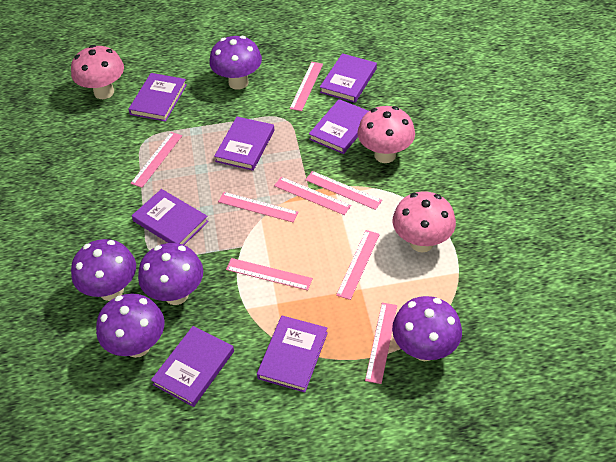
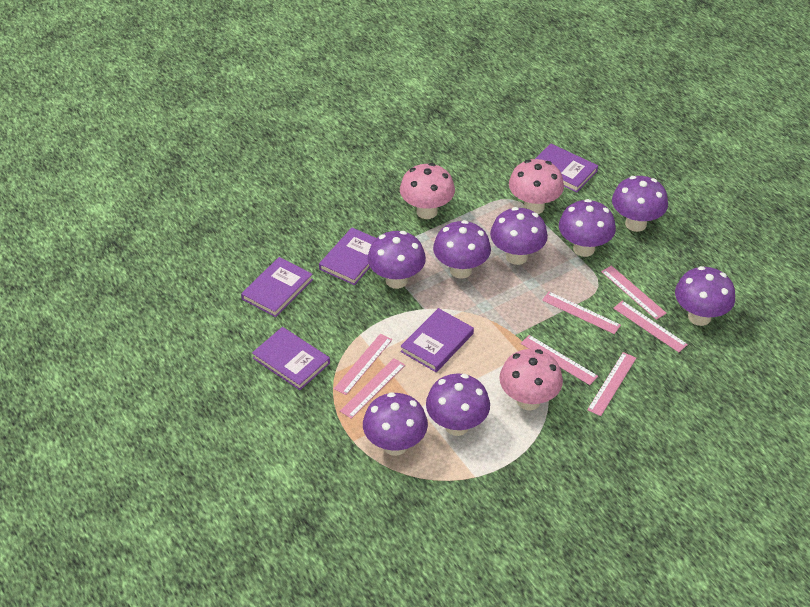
pink ruler: 8 -> 7
purple book: 7 -> 5
purple mushroom: 5 -> 8

